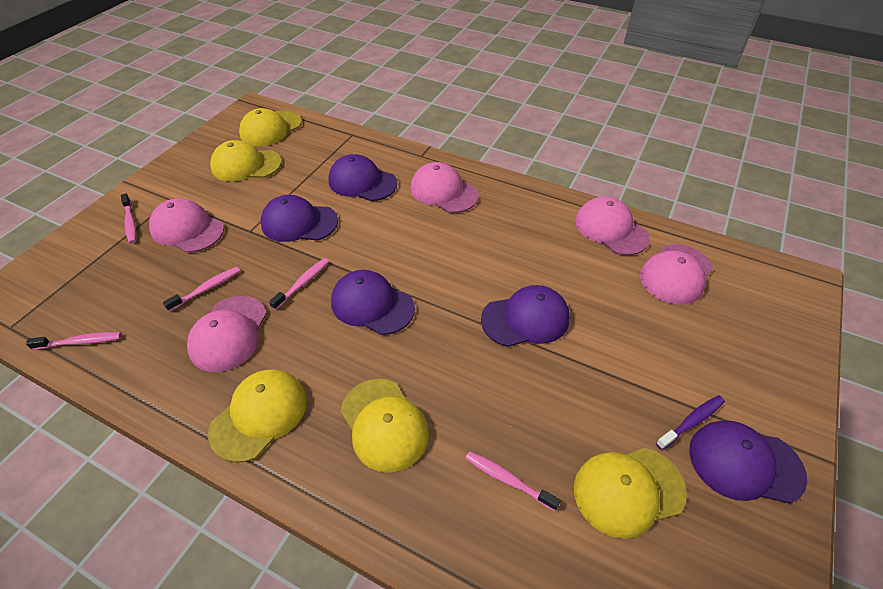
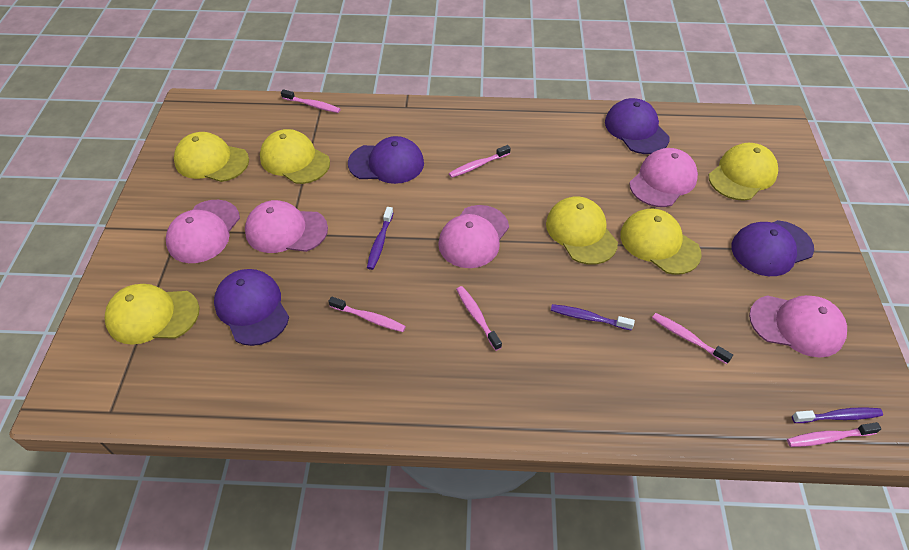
pink toothbrush: 5 -> 6
purple cap: 5 -> 4
purple toothbrush: 1 -> 3
yellow cap: 5 -> 6

